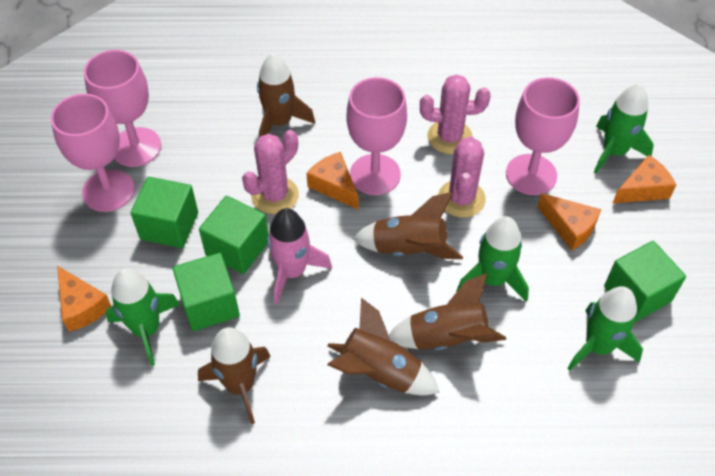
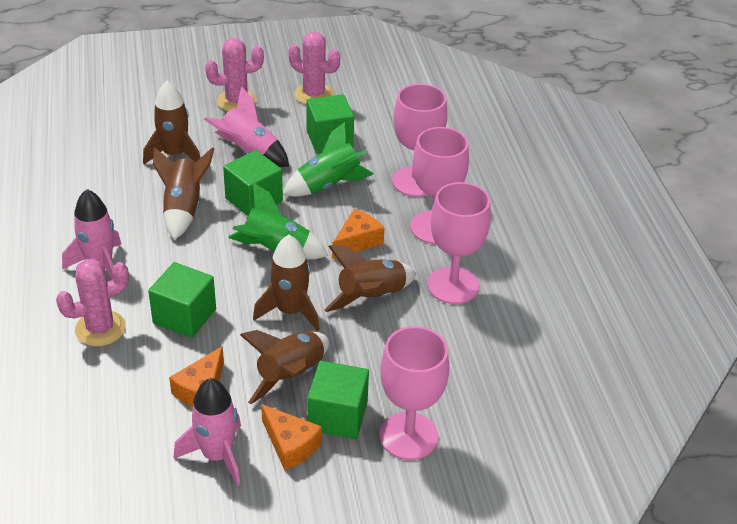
green rocket: 4 -> 2
orange cheese: 4 -> 3
pink rocket: 1 -> 3

